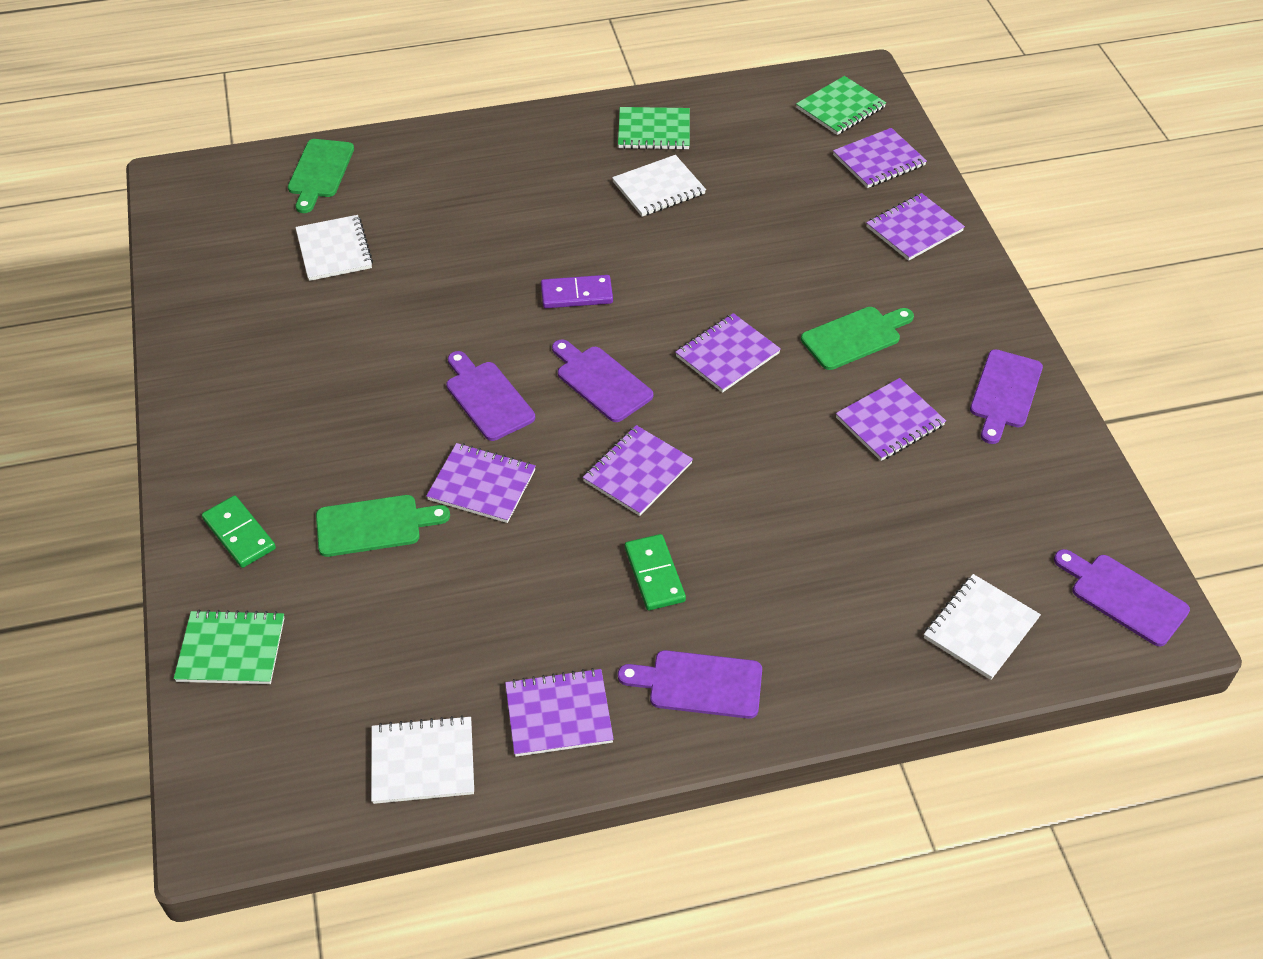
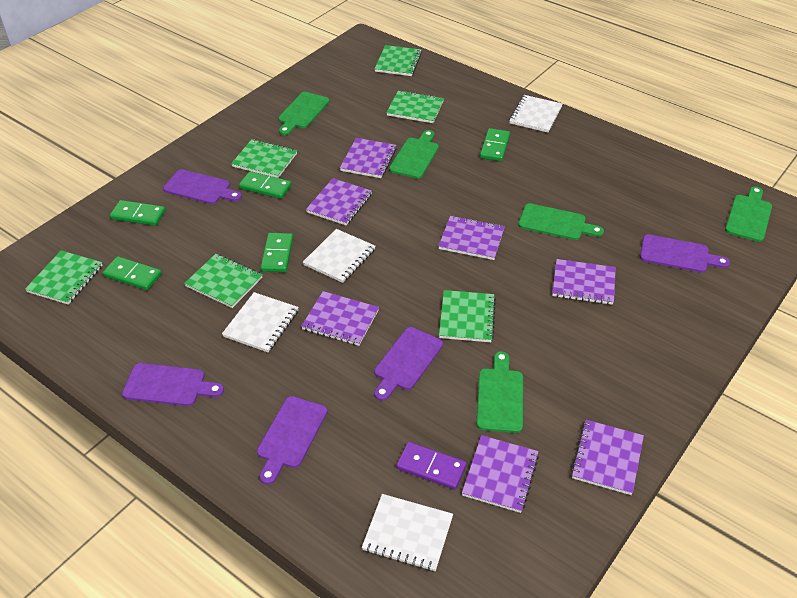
green cutting board: 3 -> 5
green domino: 2 -> 5
green notebook: 3 -> 6

